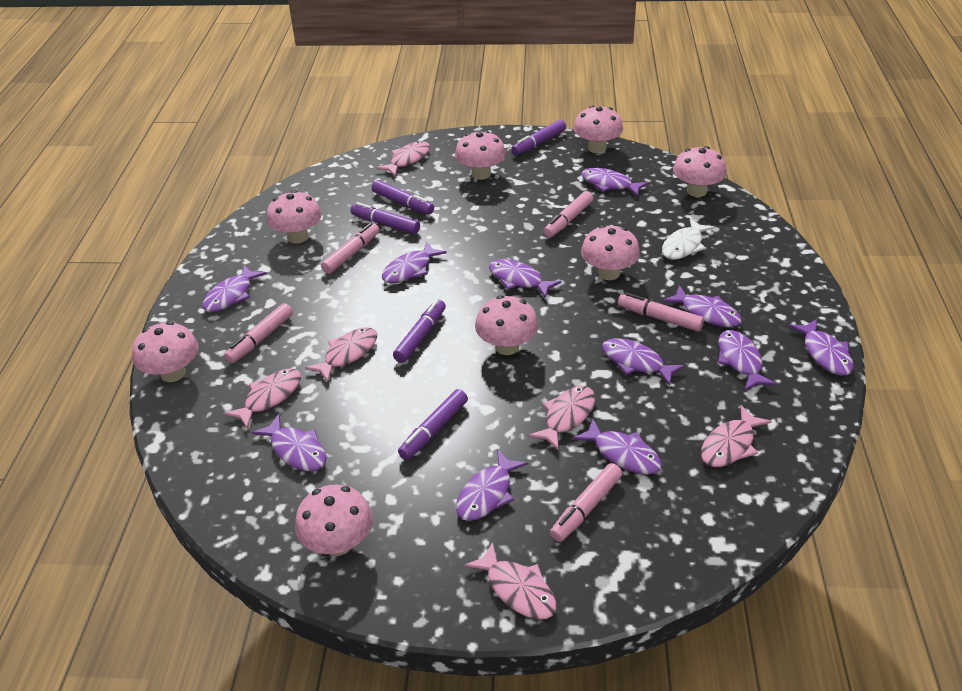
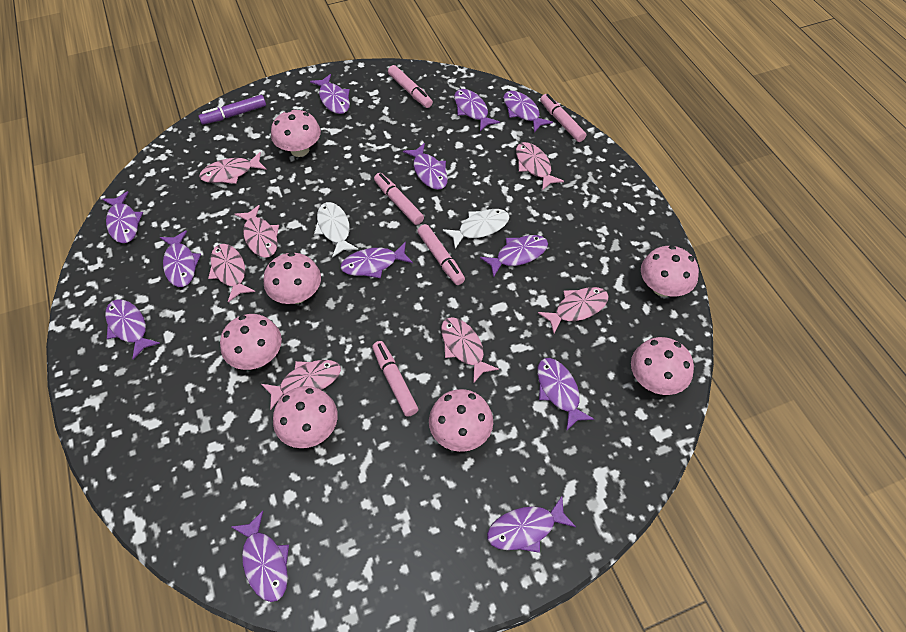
pink fish: 6 -> 7
pink mushroom: 8 -> 7
purple fish: 11 -> 12
purple marker: 5 -> 1
white fish: 1 -> 2

